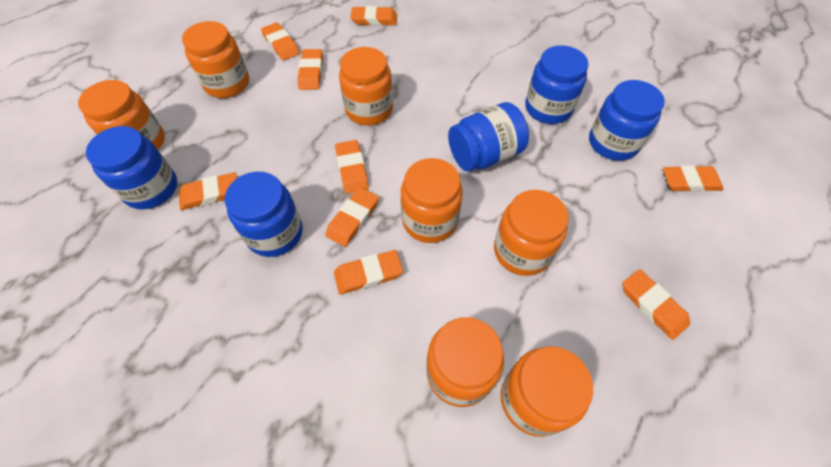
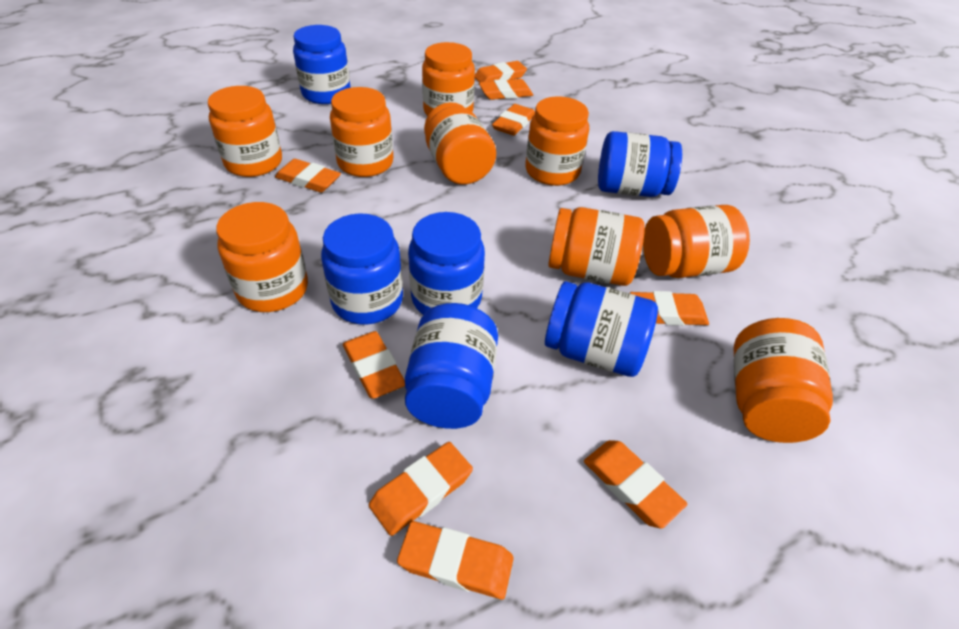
blue jar: 5 -> 6
orange jar: 7 -> 9

